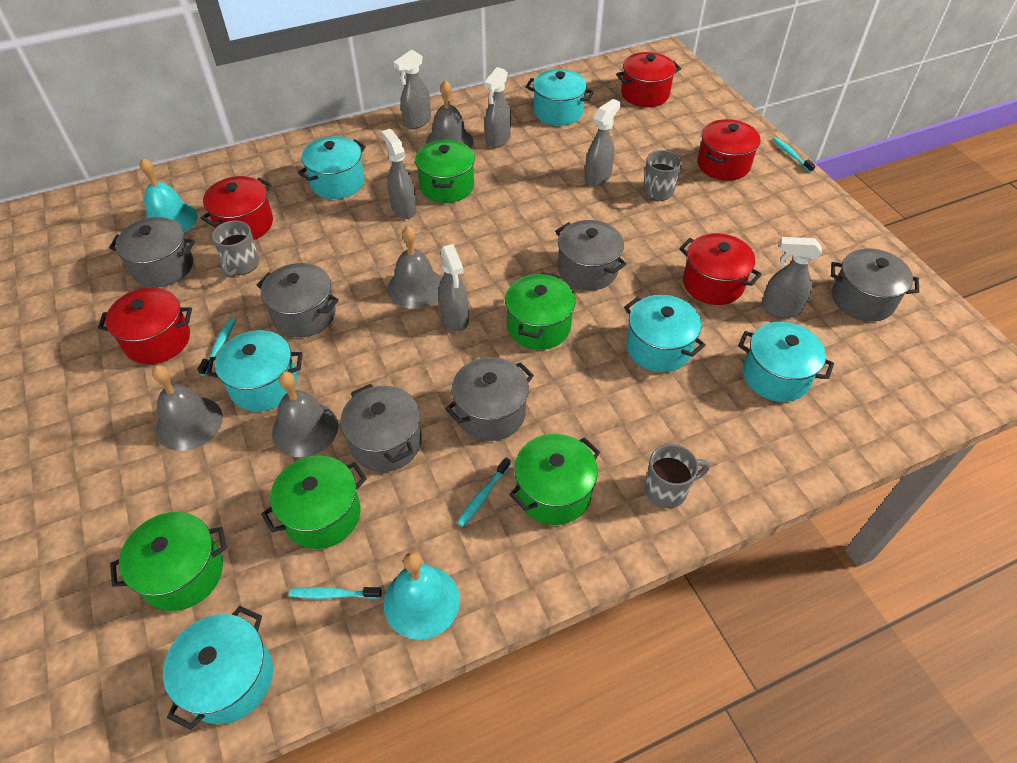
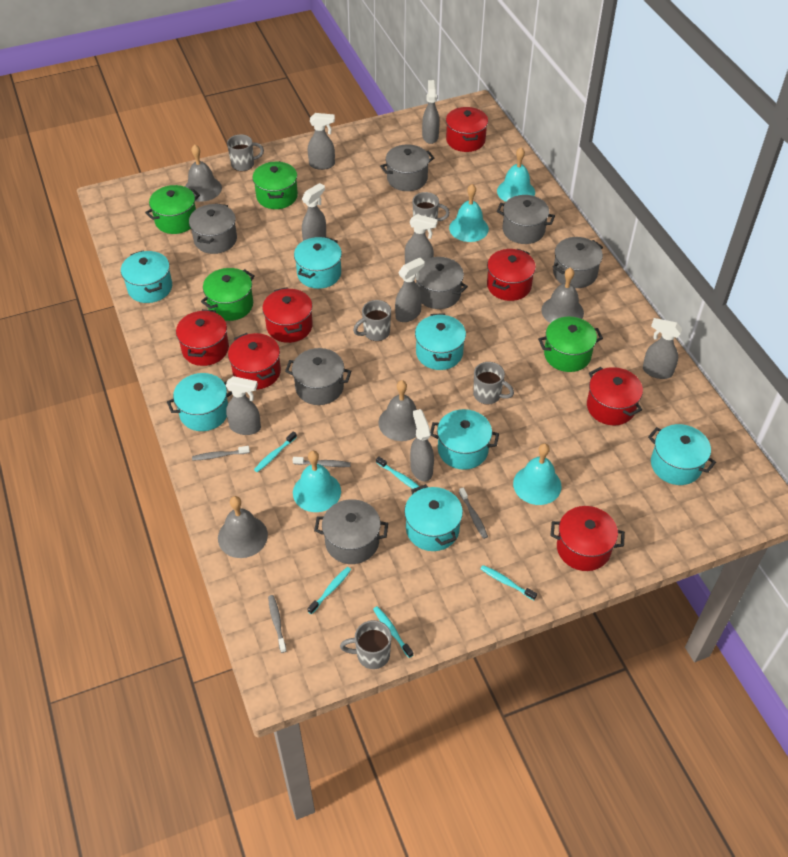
green pot: 5 -> 4
grey mug: 3 -> 5
grey pot: 6 -> 7
grey spray bottle: 6 -> 8
grey toothbrush: 0 -> 4
red pot: 5 -> 7
turquoise bell: 2 -> 4
turquoise pot: 6 -> 7
turquoise toothbrush: 4 -> 5

